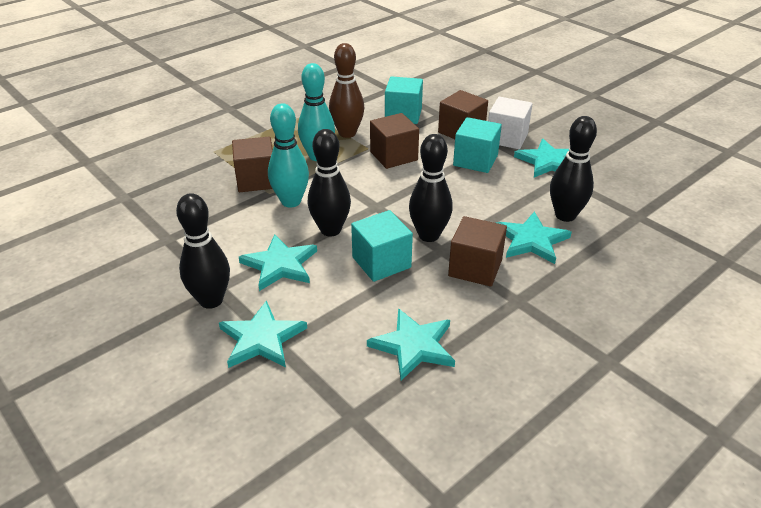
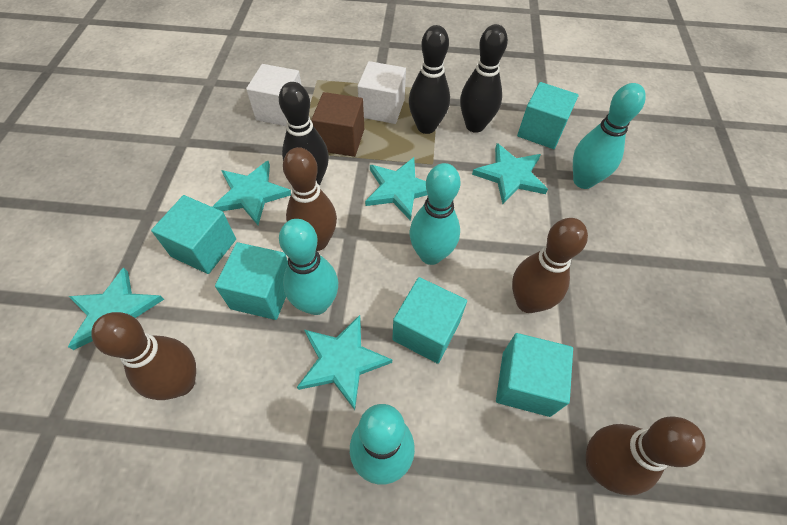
black bowling pin: 4 -> 3
brown bowling pin: 1 -> 4
brown cube: 4 -> 1
turquoise bowling pin: 2 -> 4
turquoise cube: 3 -> 5
white cube: 1 -> 2

